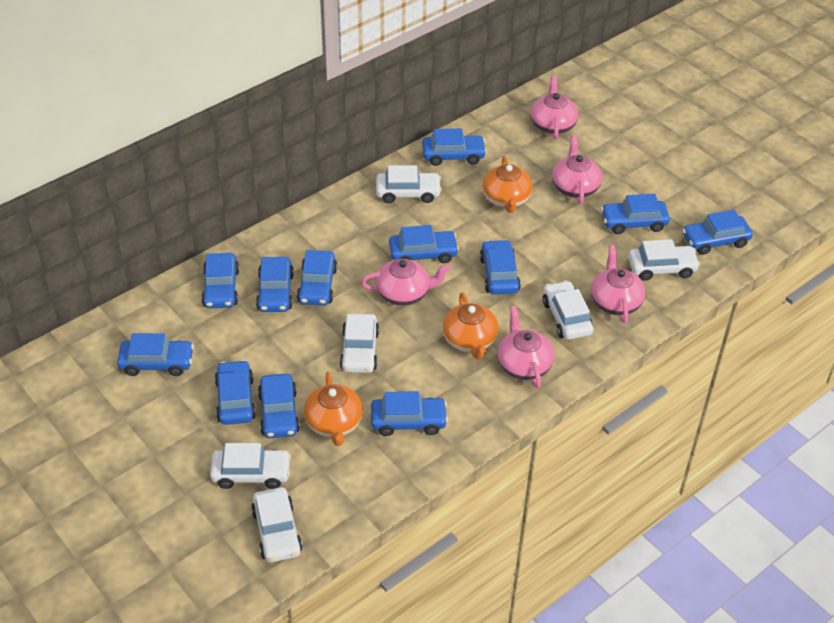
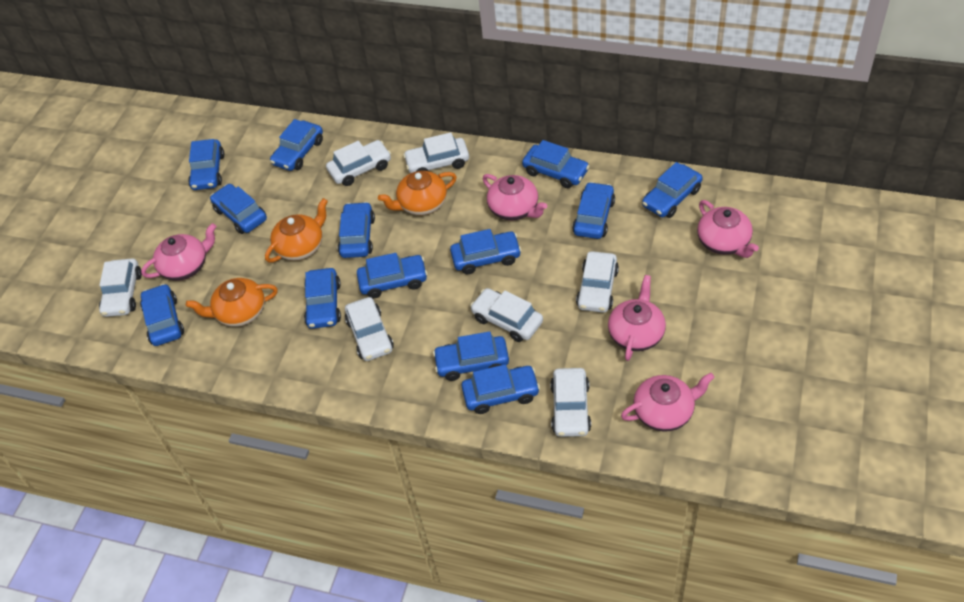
blue car: 12 -> 13
white car: 6 -> 7

